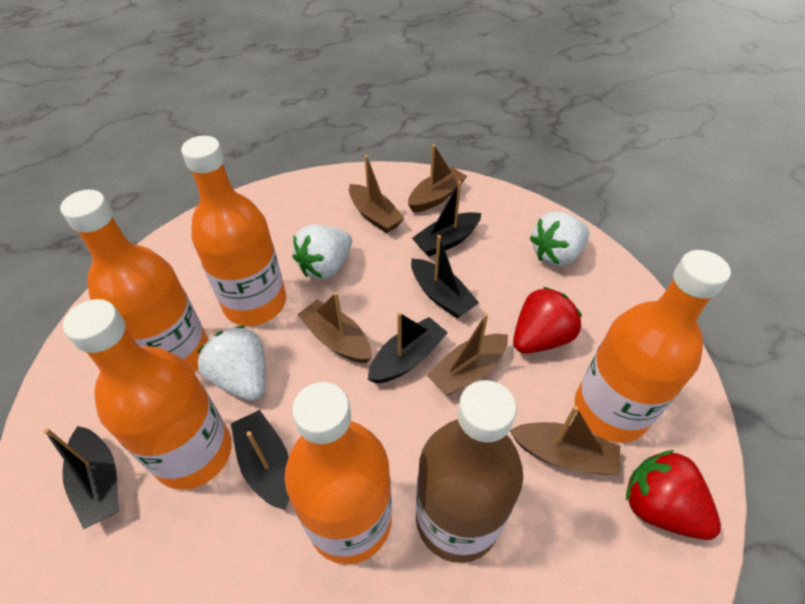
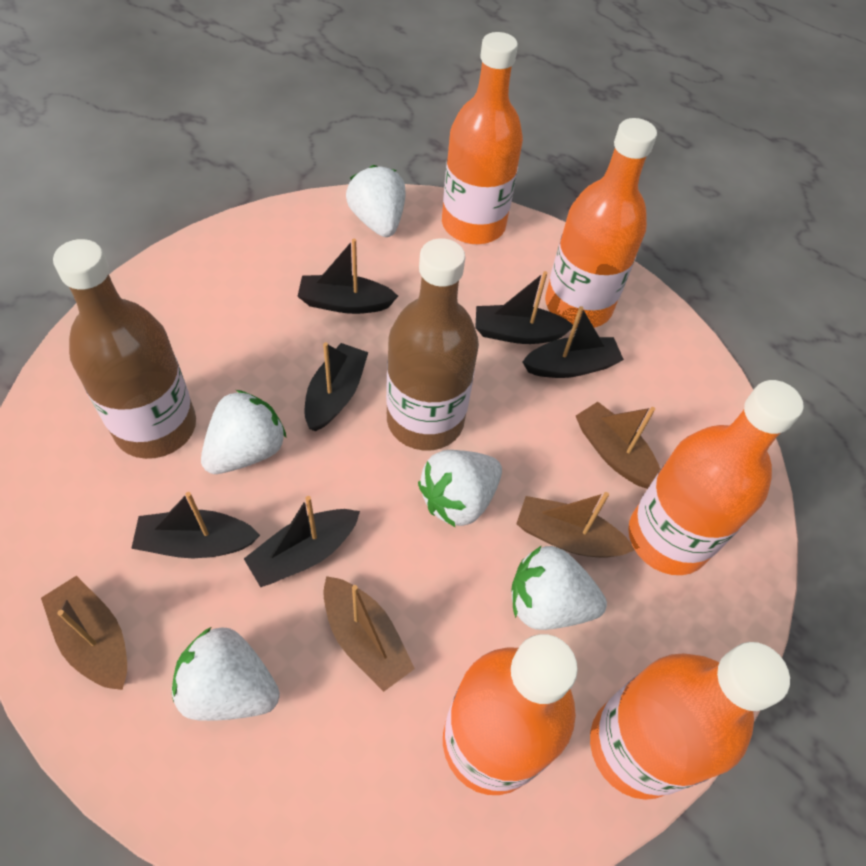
black boat: 5 -> 6
brown boat: 5 -> 4
brown bottle: 1 -> 2
red strawberry: 2 -> 0
white strawberry: 3 -> 5

